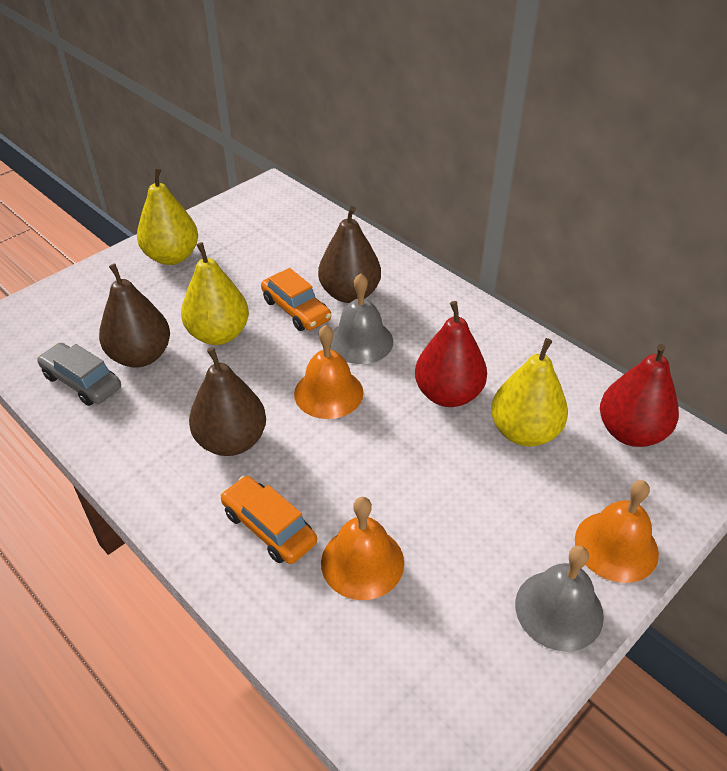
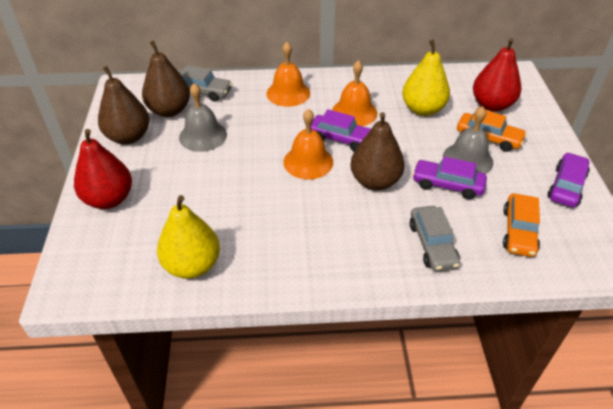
grey car: 1 -> 2
purple car: 0 -> 3
yellow pear: 3 -> 2

